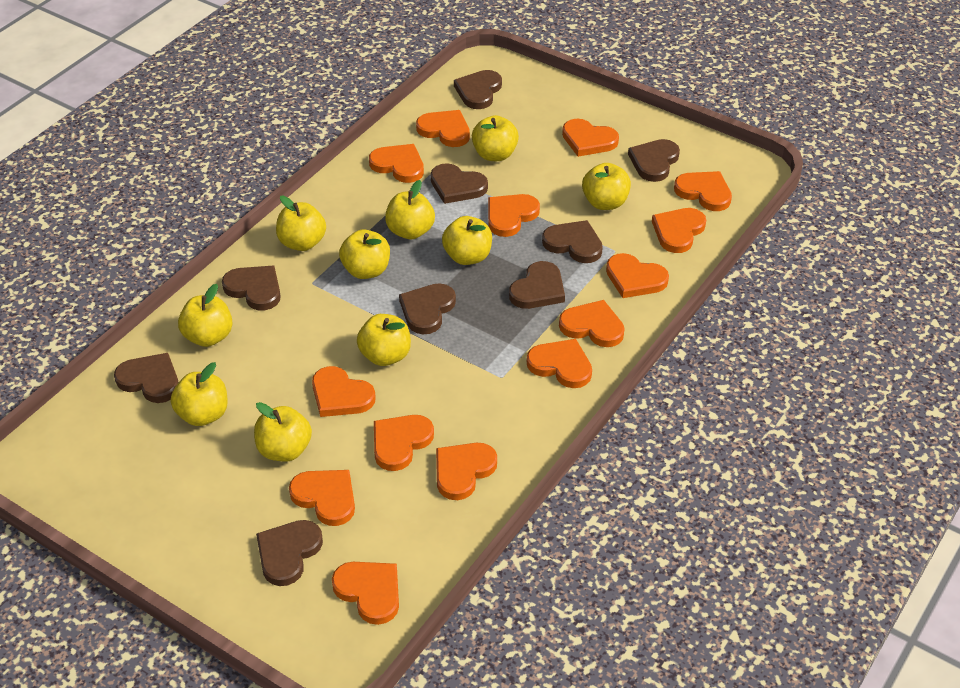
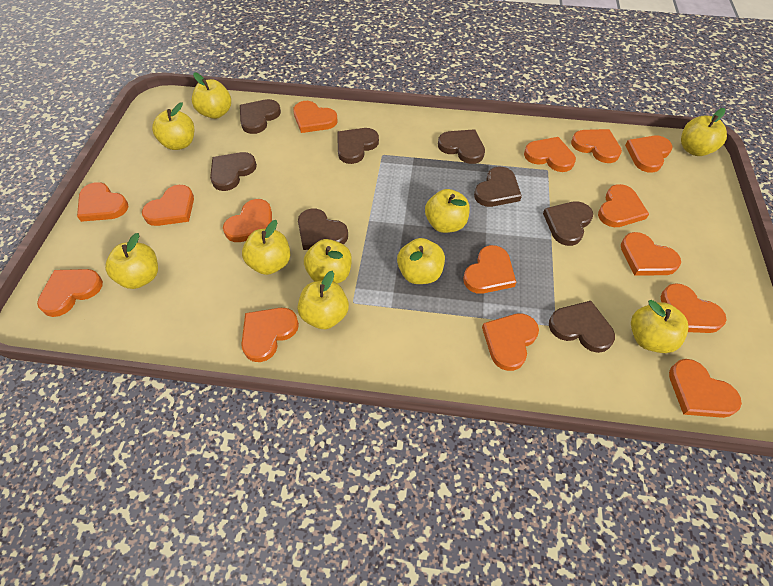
brown heart: 9 -> 8
orange heart: 14 -> 15

